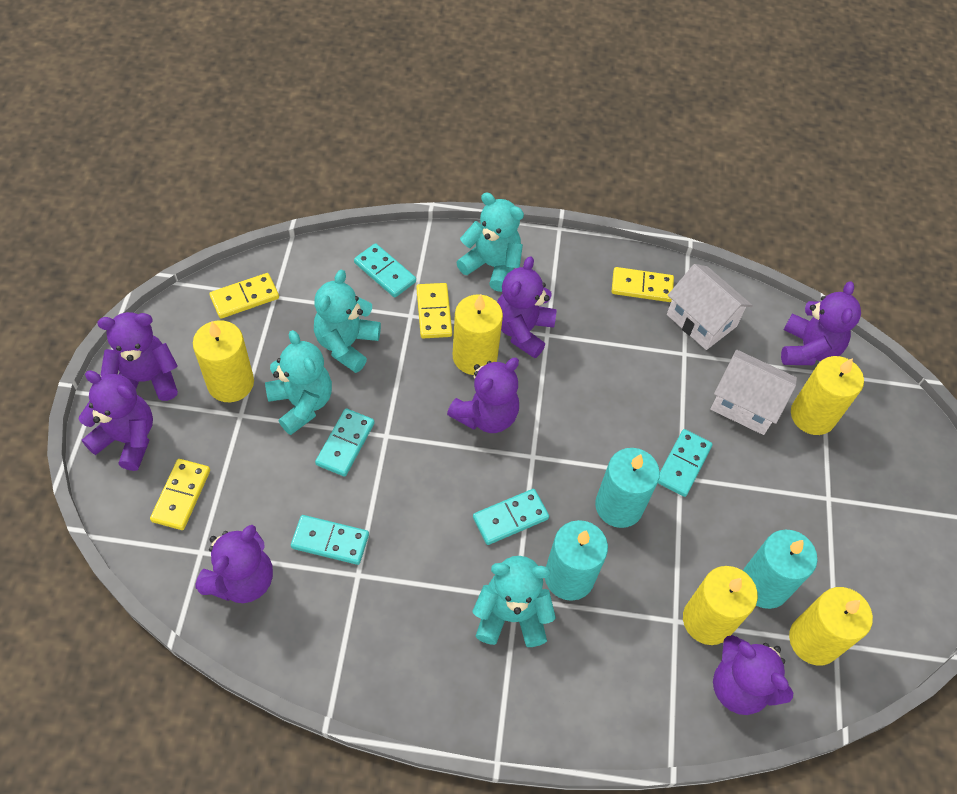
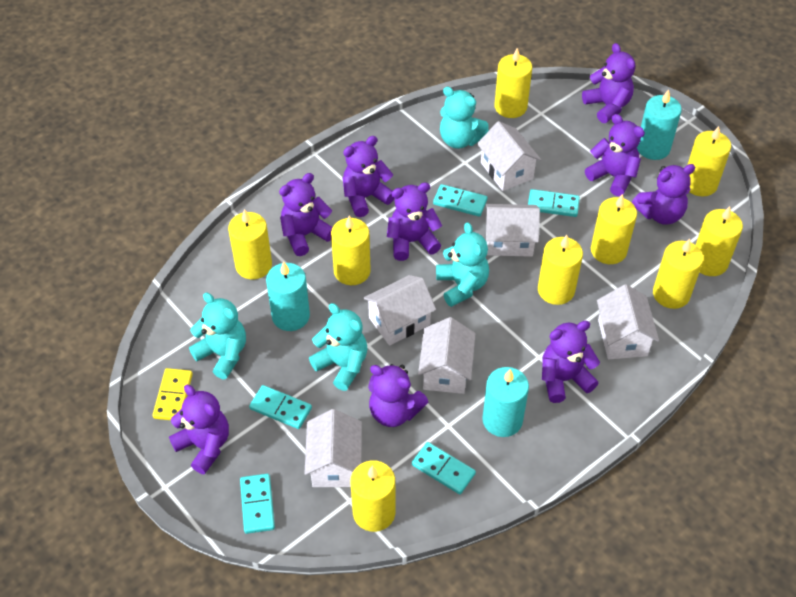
purple teddy bear: 7 -> 9
white house: 2 -> 6
yellow candle: 5 -> 9
yellow domino: 4 -> 1

